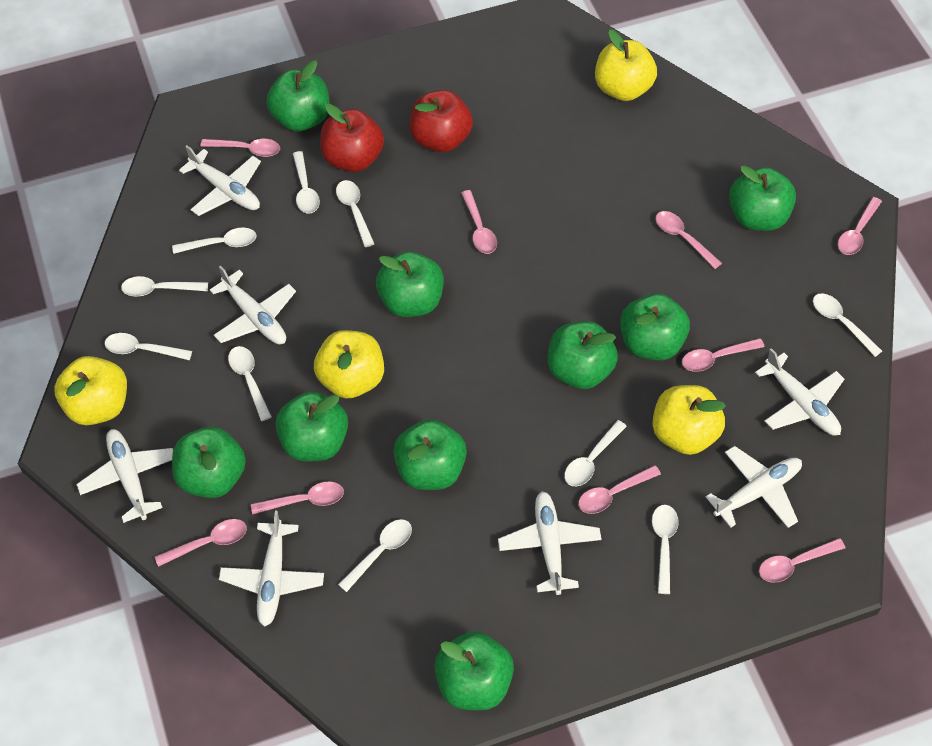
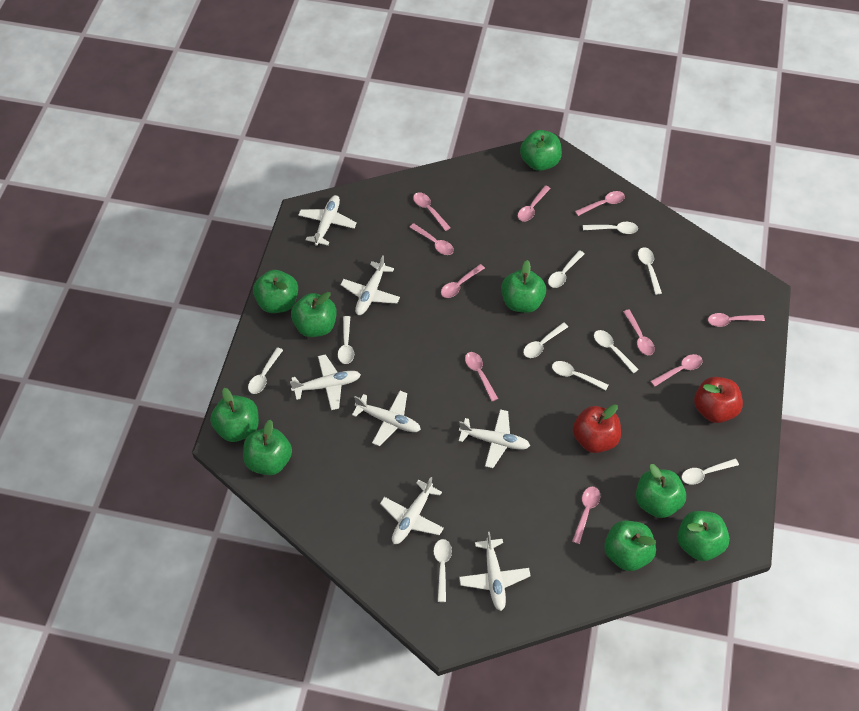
pink spoon: 9 -> 10
yellow apple: 4 -> 0

